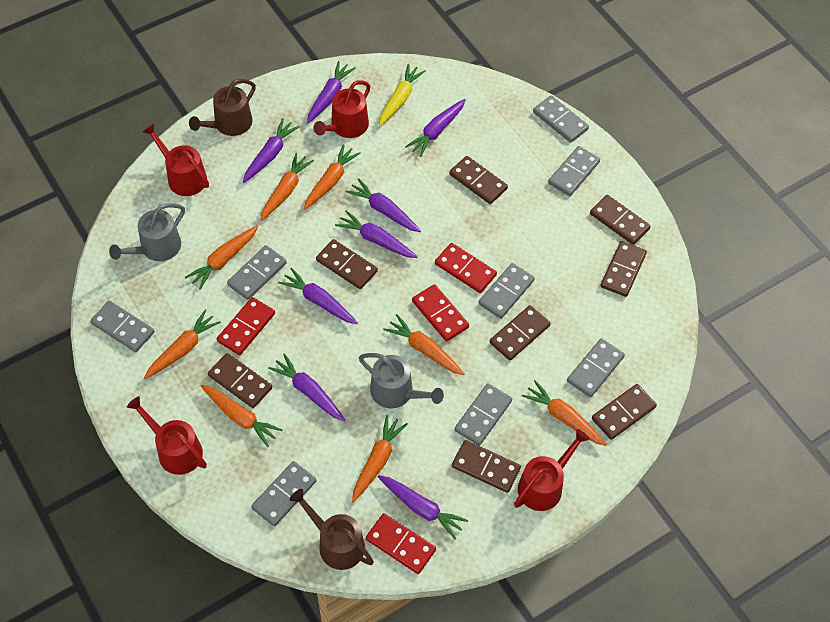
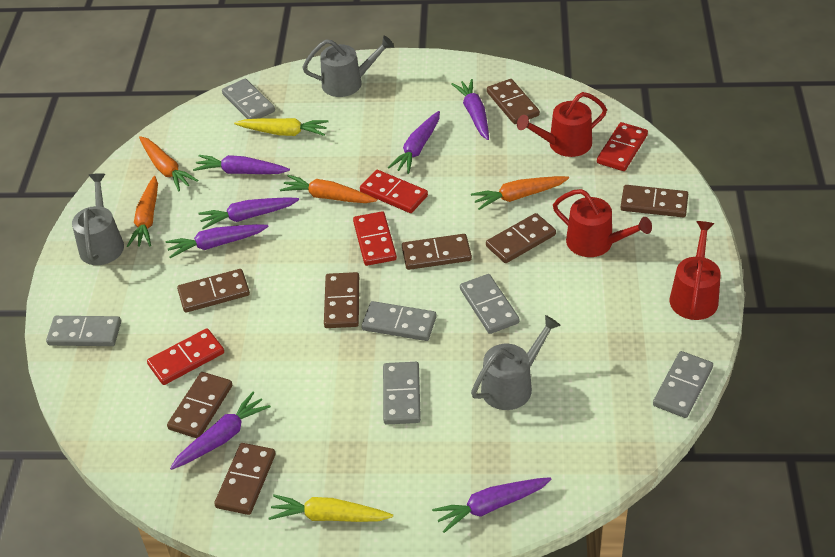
brown watering can: 2 -> 0
grey domino: 8 -> 6
grey watering can: 2 -> 3
orange carrot: 8 -> 4
purple carrot: 8 -> 7
red watering can: 4 -> 3
yellow carrot: 1 -> 2

